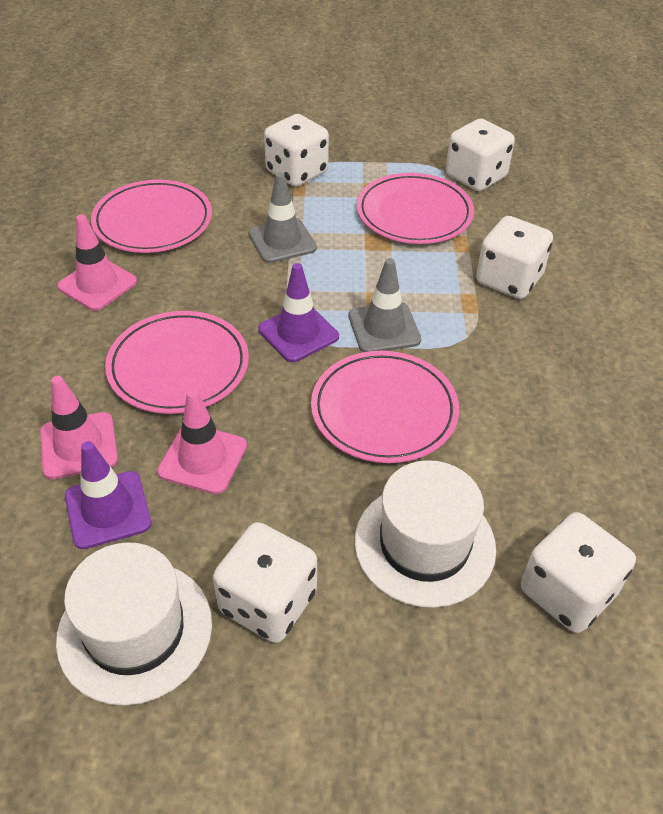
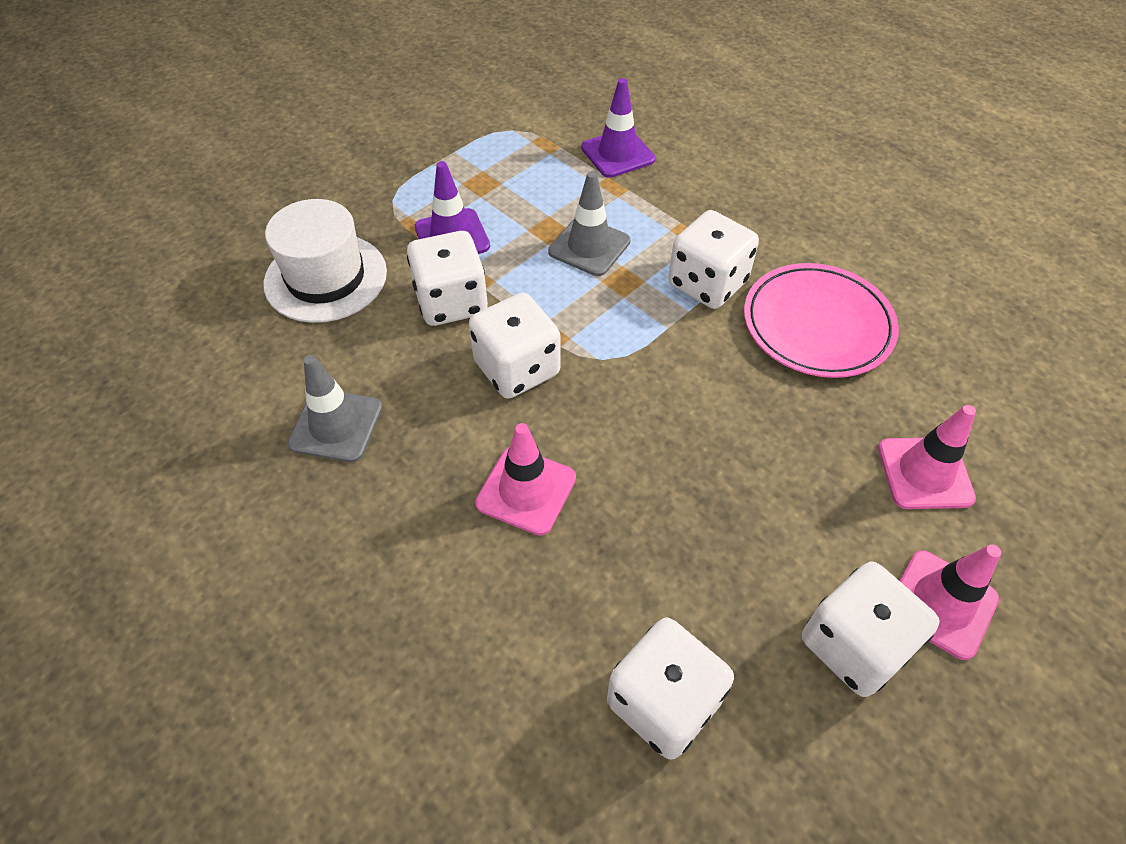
pink plate: 4 -> 1
white hat: 2 -> 1

